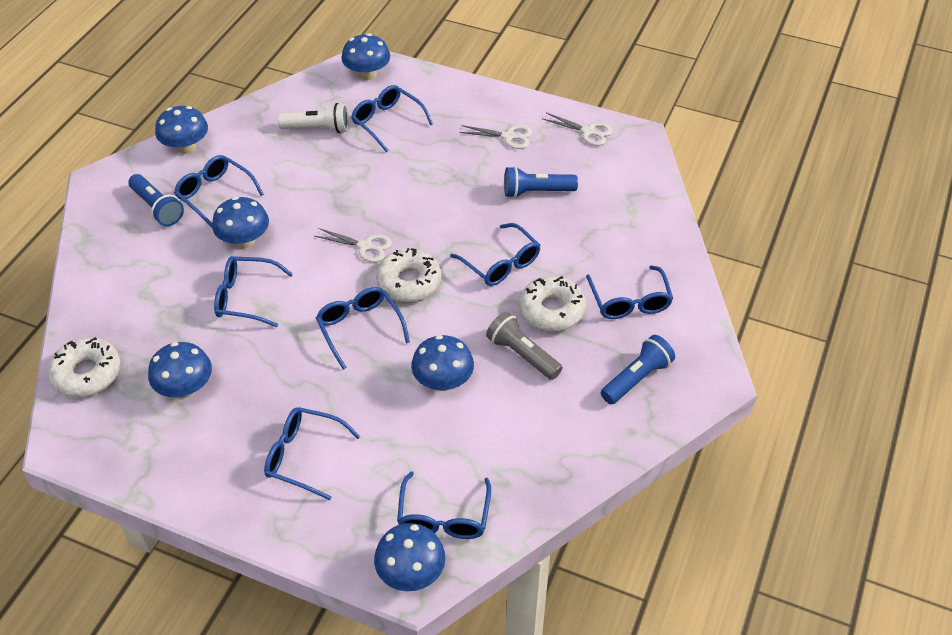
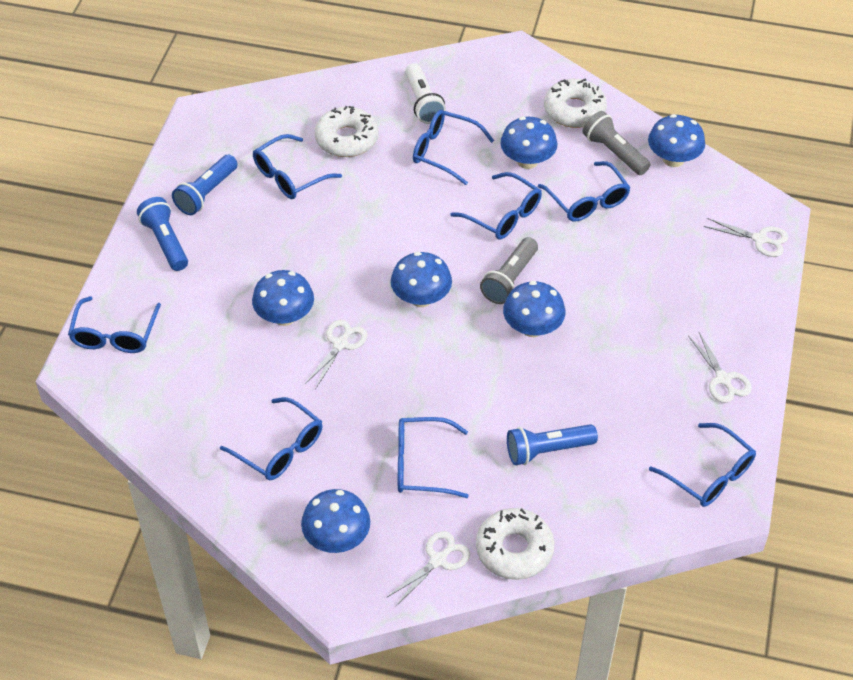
grey flashlight: 1 -> 2
white scissors: 3 -> 4

